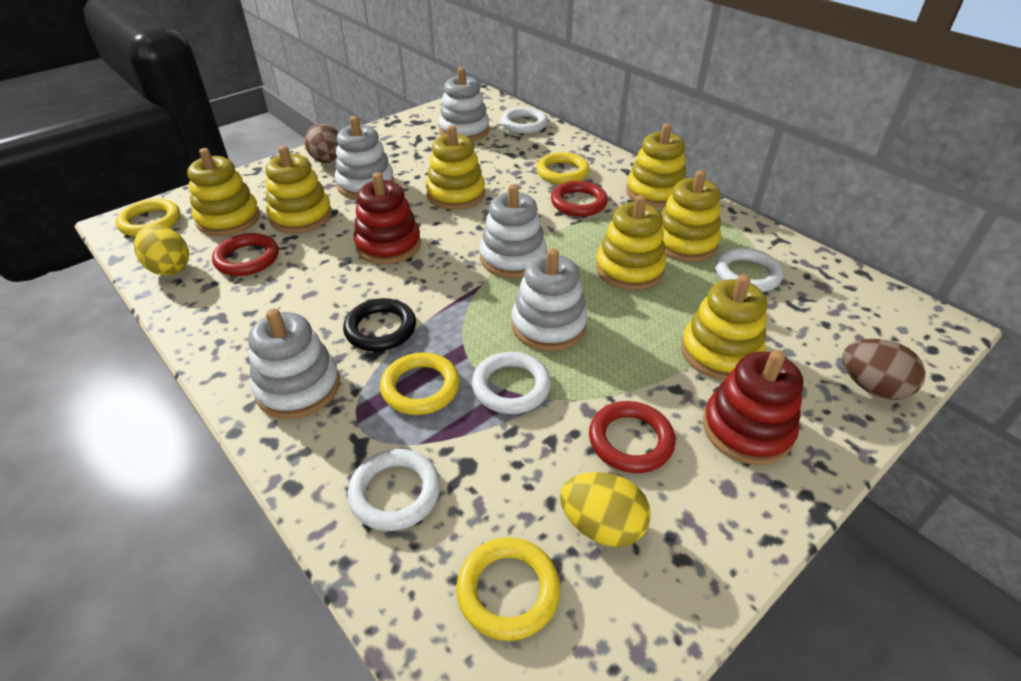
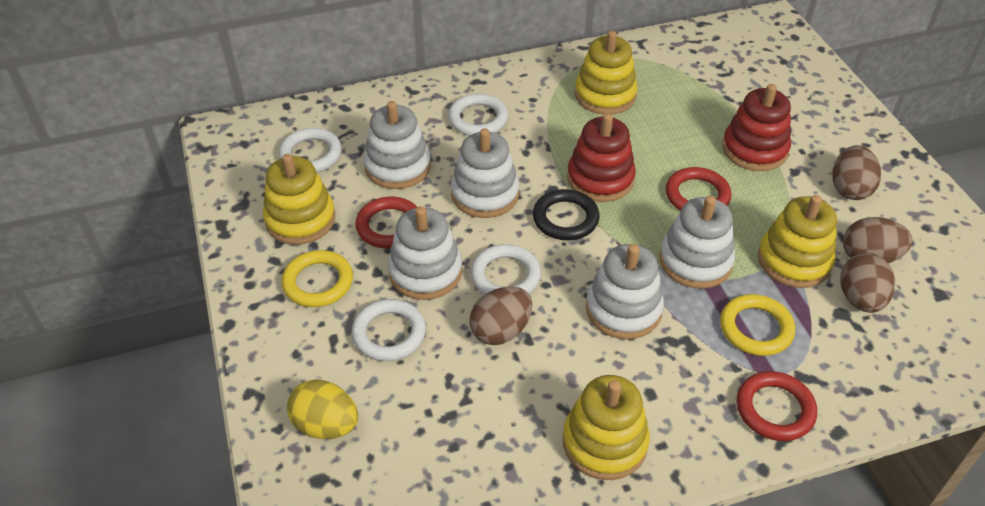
brown egg: 2 -> 4
yellow egg: 2 -> 1
yellow ring: 4 -> 2
yellow stacking toy: 7 -> 4

